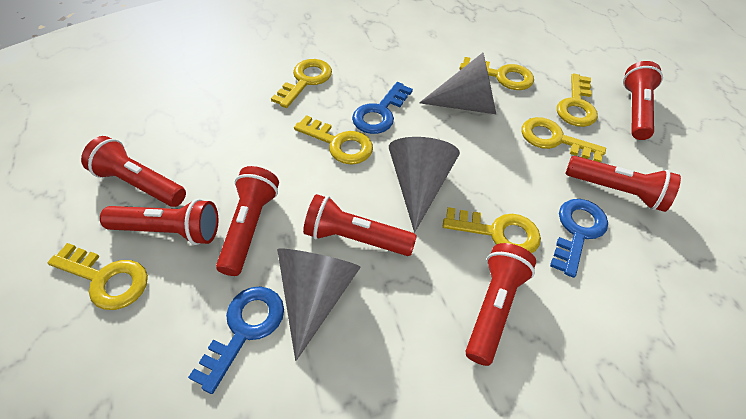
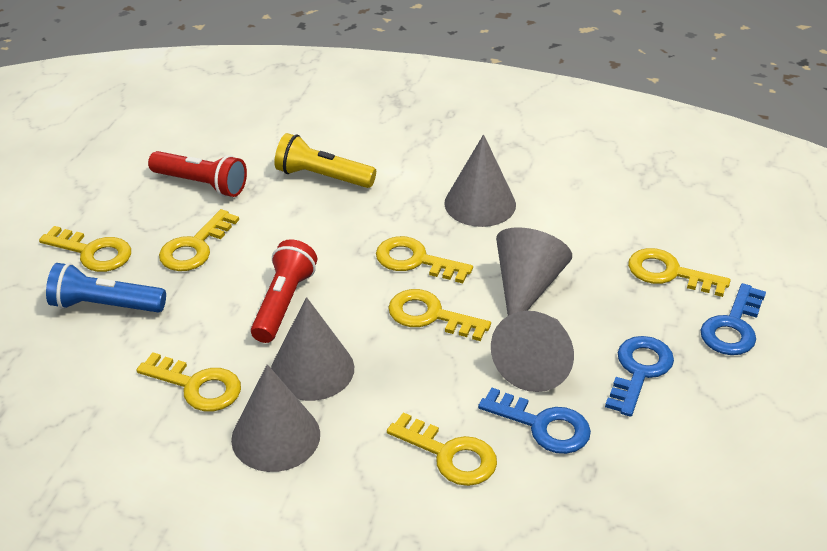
blue flashlight: 0 -> 1
grey cone: 3 -> 5
red flashlight: 7 -> 2
yellow flashlight: 0 -> 1

